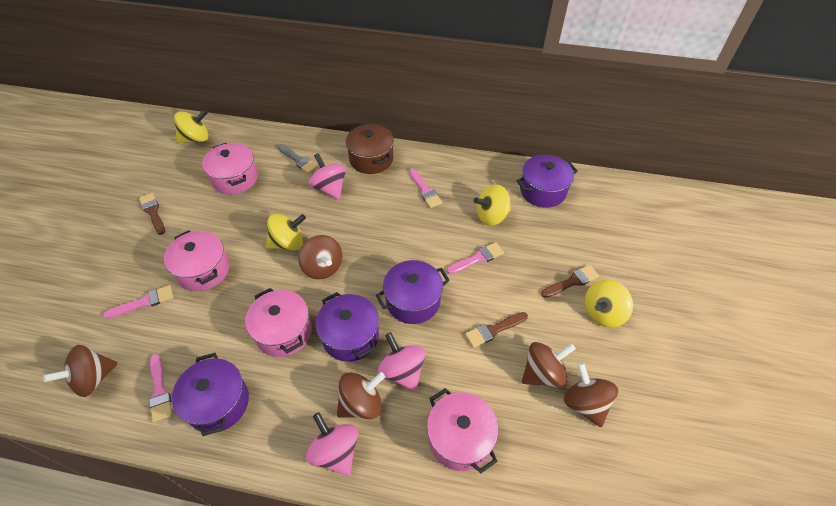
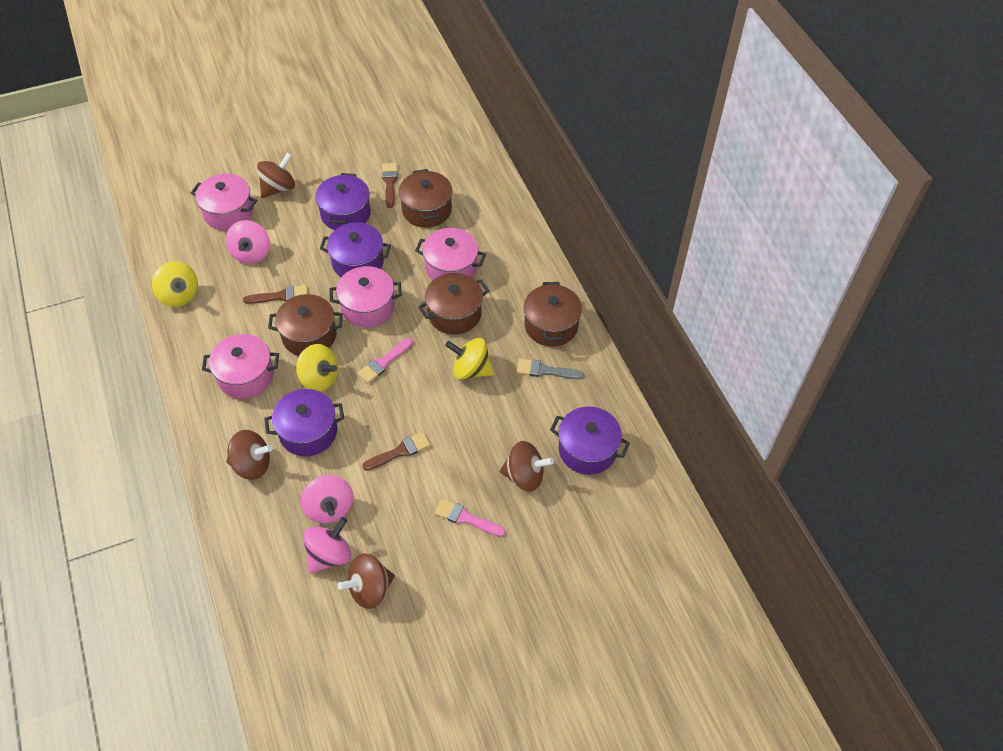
brown pot: 1 -> 4
brown spinning top: 5 -> 4
pink brush: 4 -> 2
yellow spinning top: 4 -> 3

